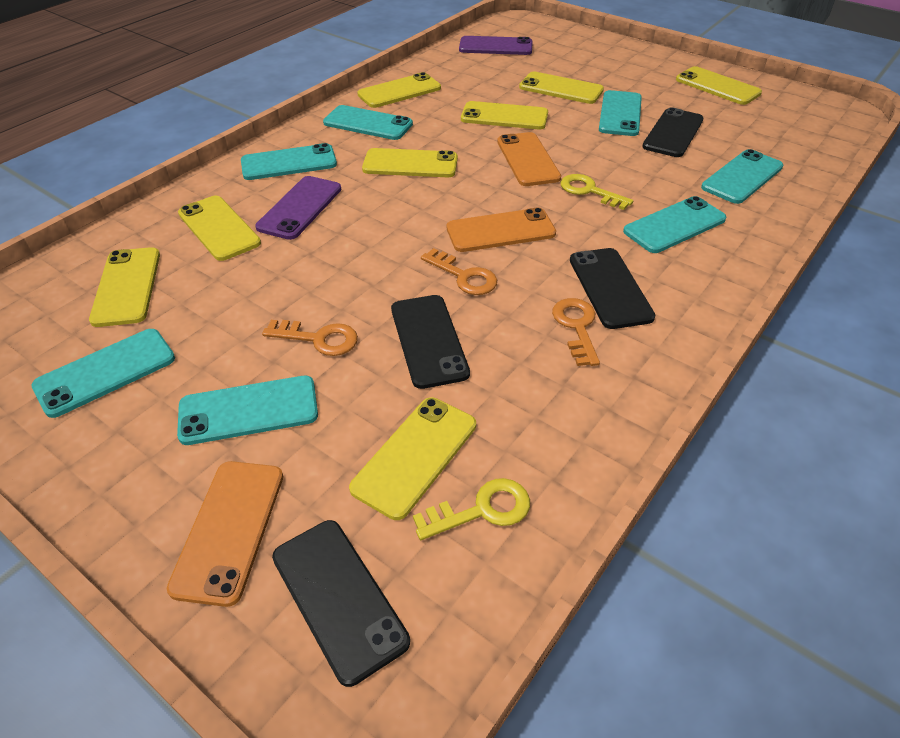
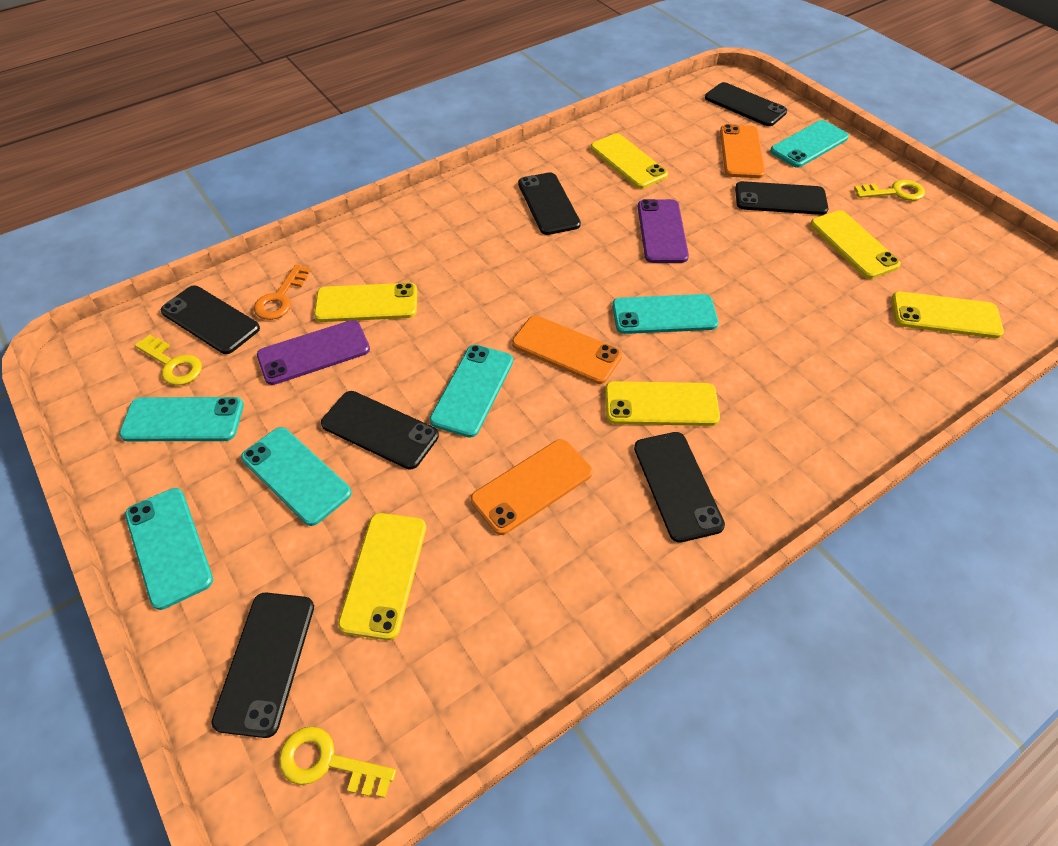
black phone: 4 -> 7
orange key: 3 -> 1
turquoise phone: 7 -> 6
yellow key: 2 -> 3
yellow phone: 8 -> 6

